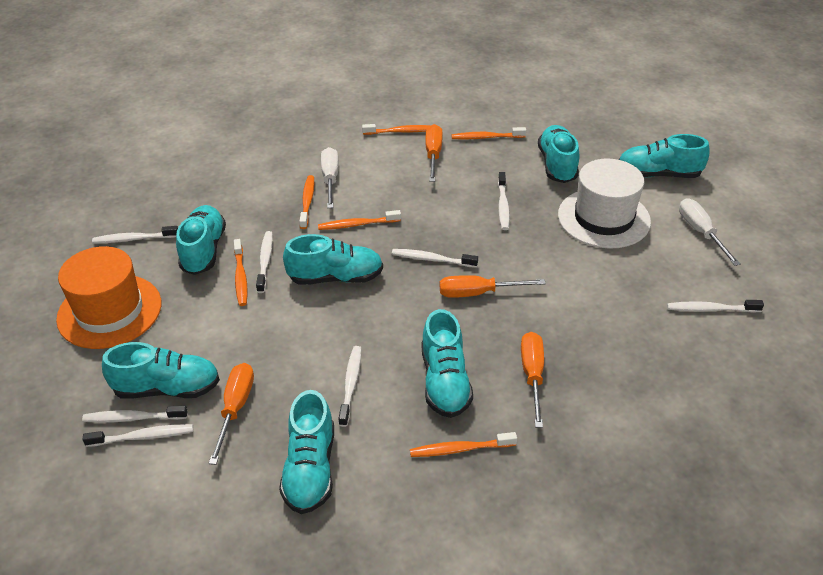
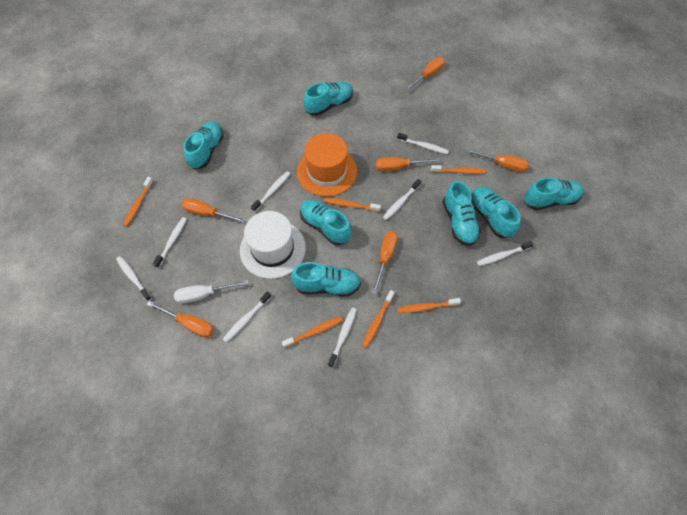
orange screwdriver: 4 -> 6
white screwdriver: 2 -> 1

